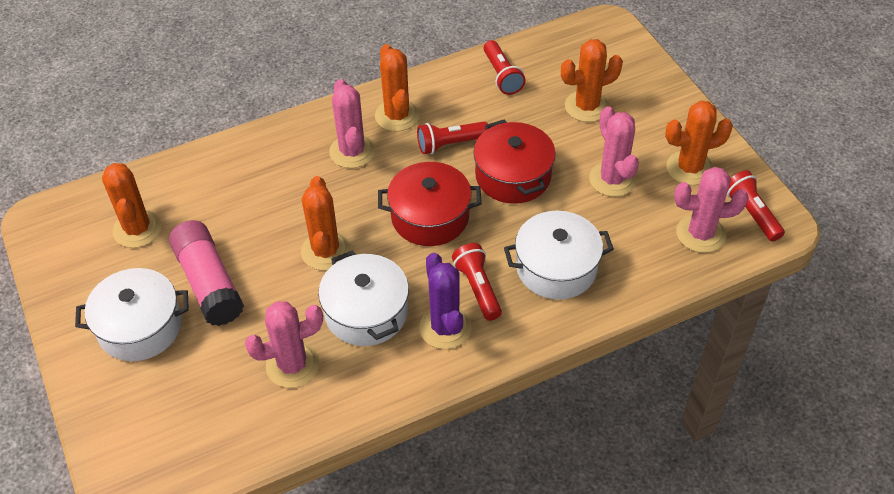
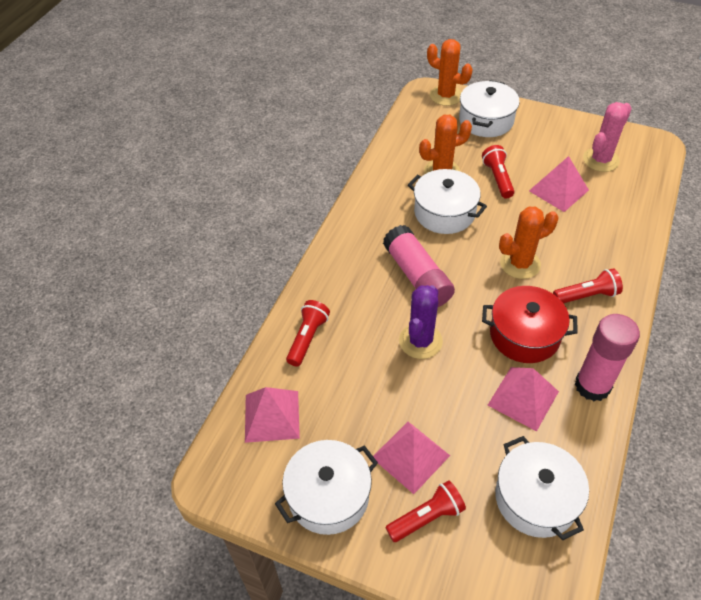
orange cactus: 5 -> 3
pink cactus: 4 -> 1
pink glue stick: 1 -> 2
pink pyramid: 0 -> 4
red pot: 2 -> 1
white pot: 3 -> 4

